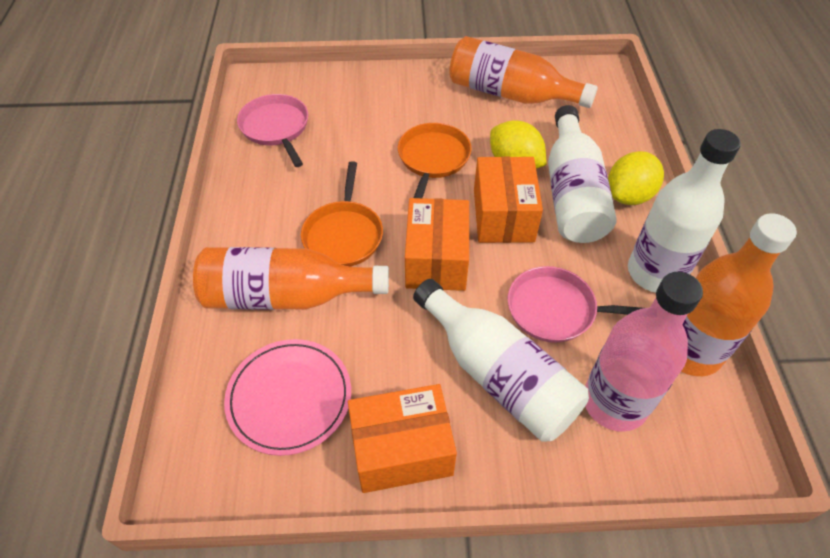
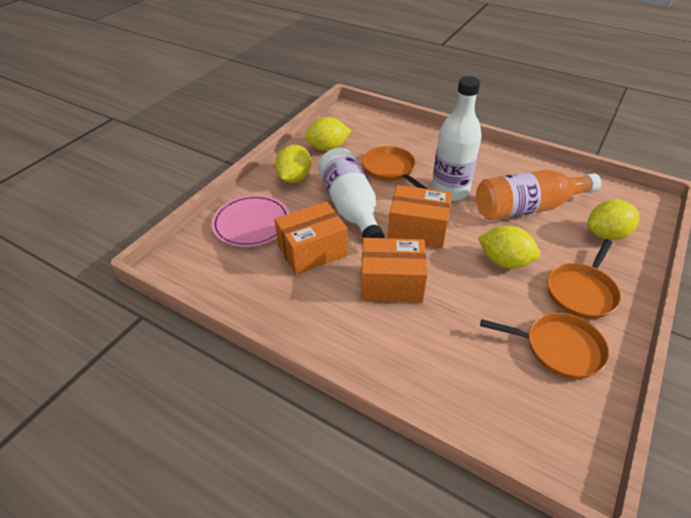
orange bottle: 3 -> 1
orange pan: 2 -> 3
pink bottle: 1 -> 0
pink pan: 2 -> 0
white bottle: 3 -> 2
yellow lemon: 2 -> 4

